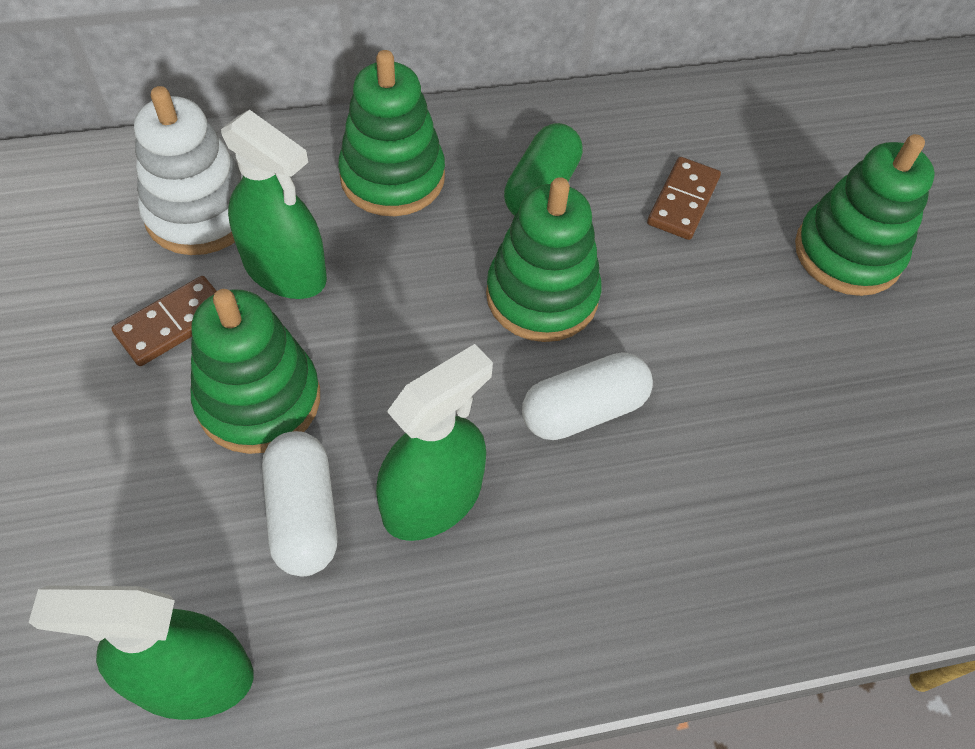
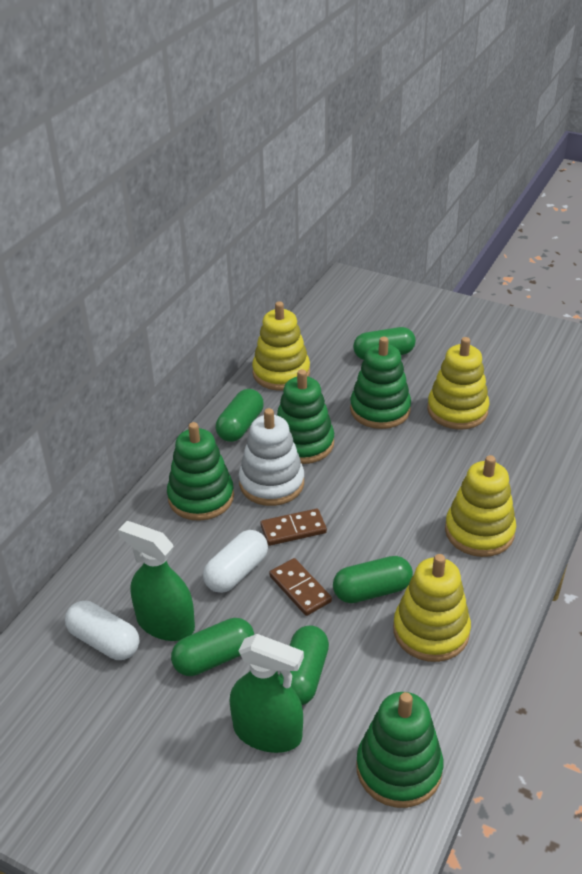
green capsule: 1 -> 5
green spray bottle: 3 -> 2
yellow stacking toy: 0 -> 4

